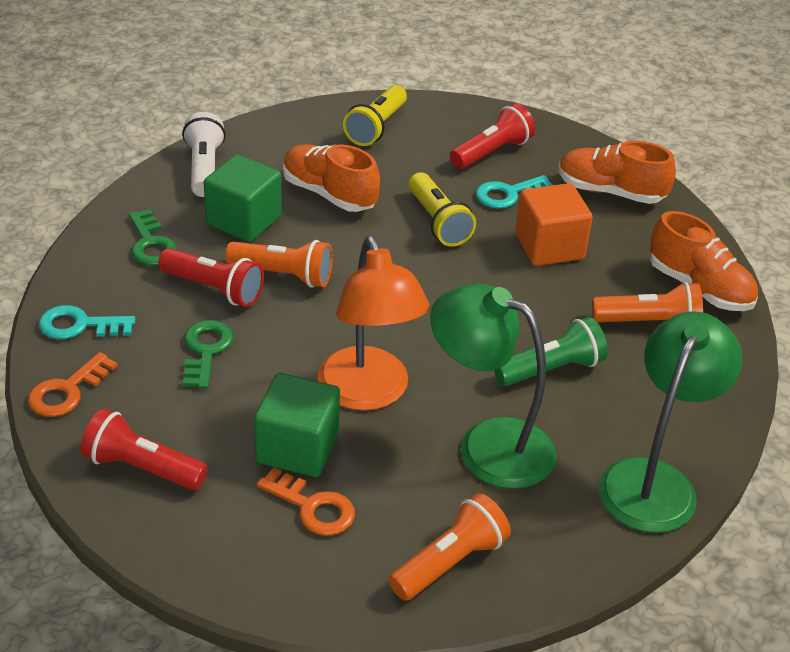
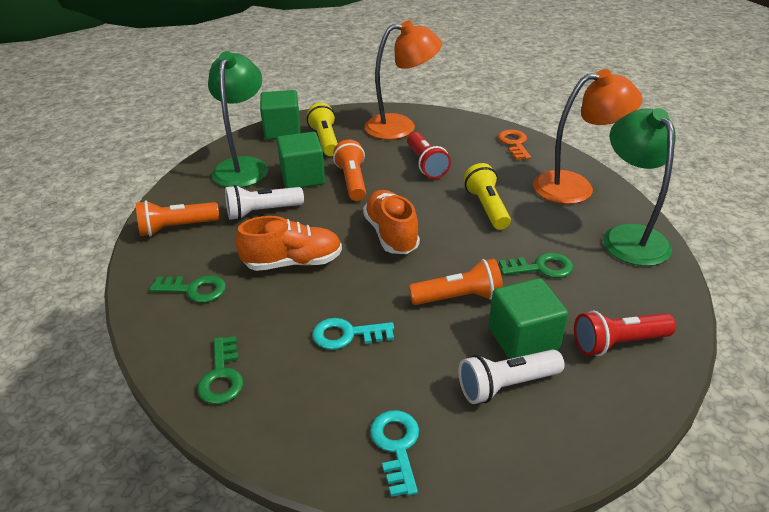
green cube: 2 -> 3
green flashlight: 1 -> 0
green key: 2 -> 3
orange cube: 1 -> 0
orange key: 2 -> 1
orange lamp: 1 -> 2
orange shoe: 3 -> 2
red flashlight: 3 -> 2
white flashlight: 1 -> 2

